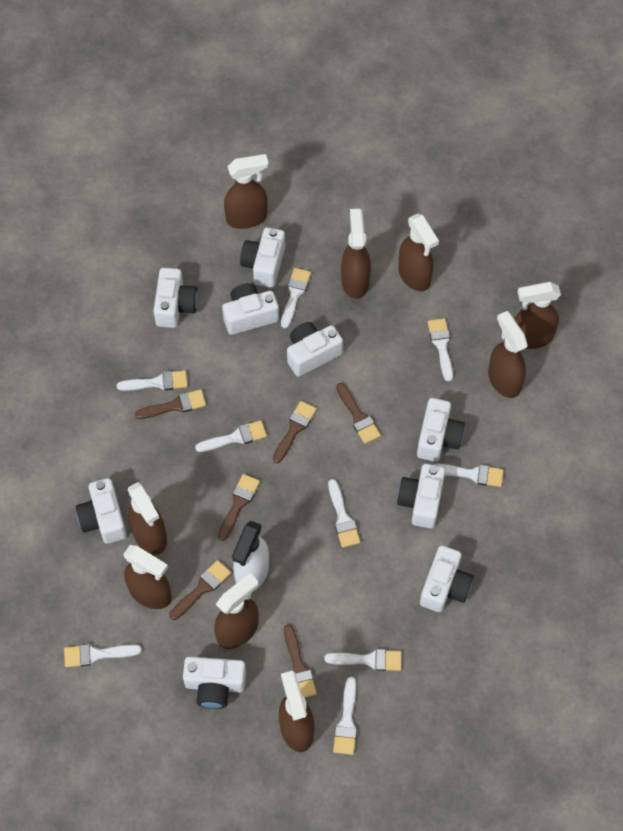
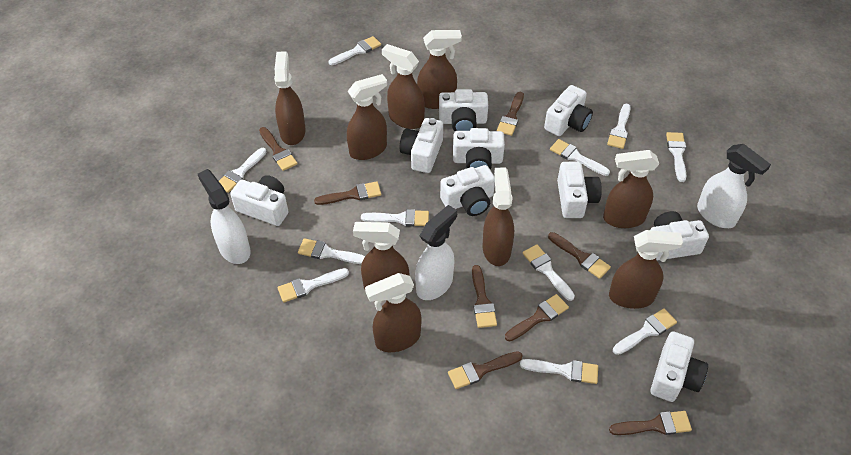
brown brush: 6 -> 8
white brush: 9 -> 11
white spray bottle: 1 -> 3

